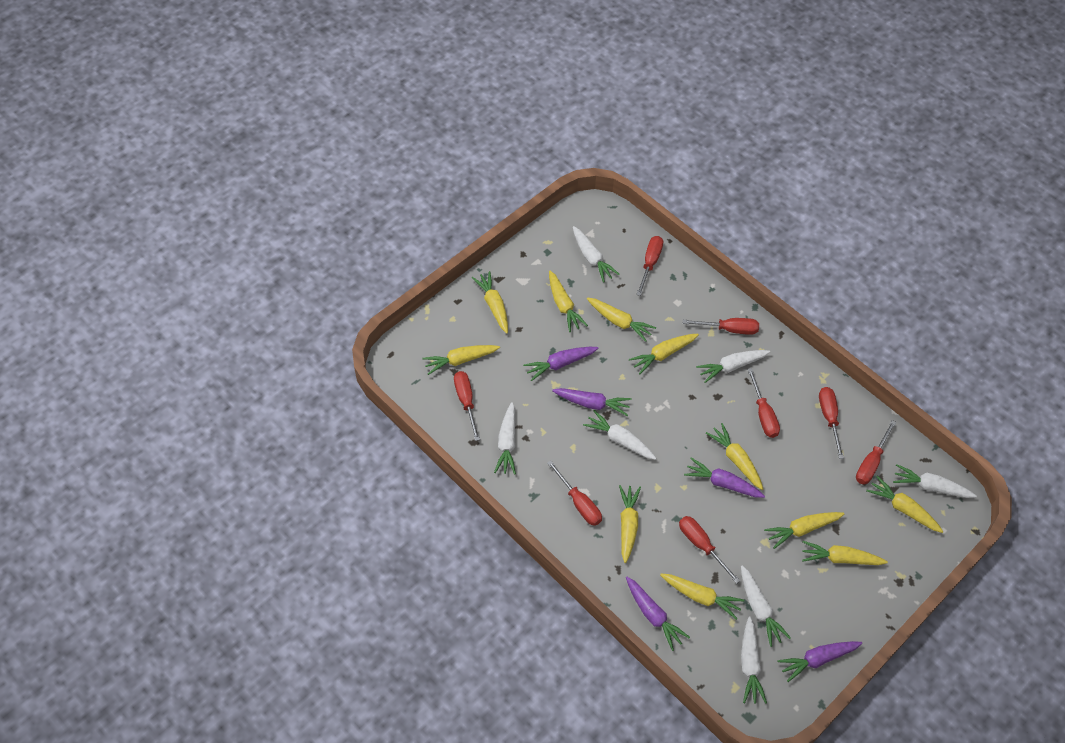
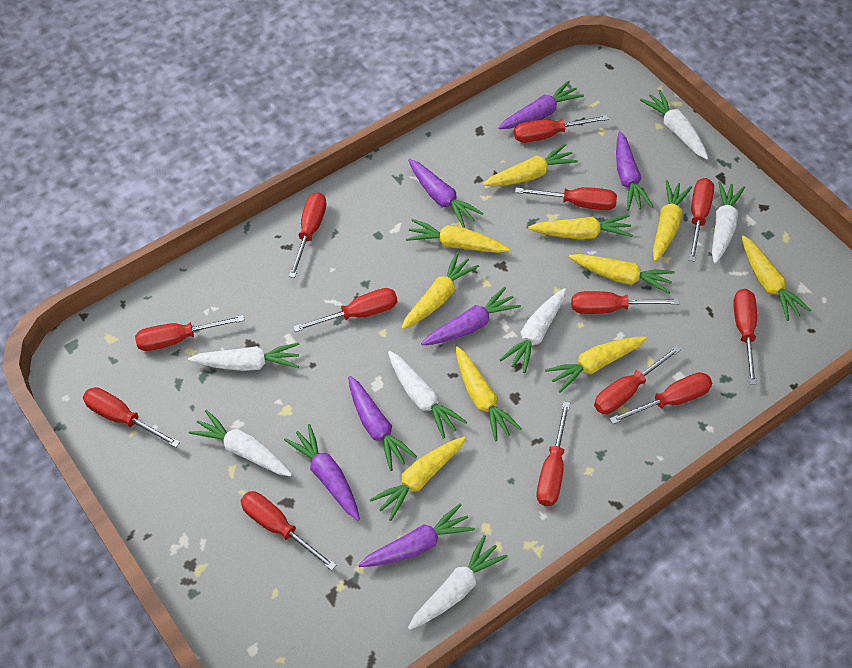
purple carrot: 5 -> 7
red screwdriver: 8 -> 13
yellow carrot: 11 -> 10

